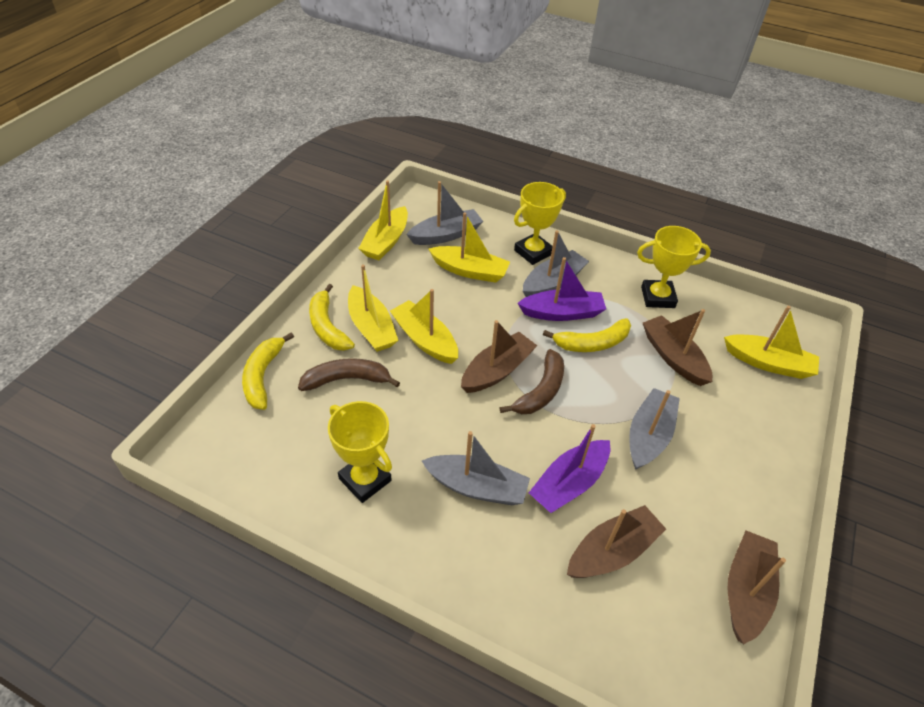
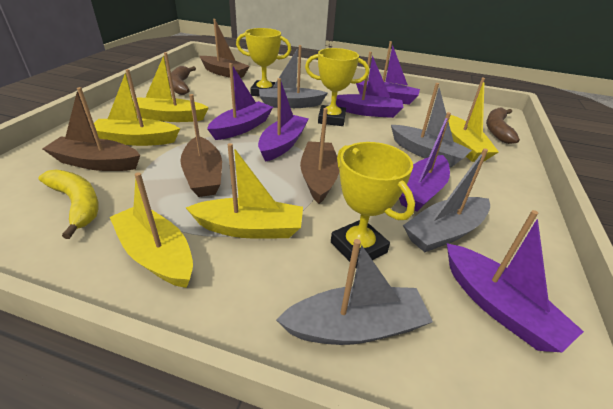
purple boat: 2 -> 6
yellow banana: 3 -> 1

